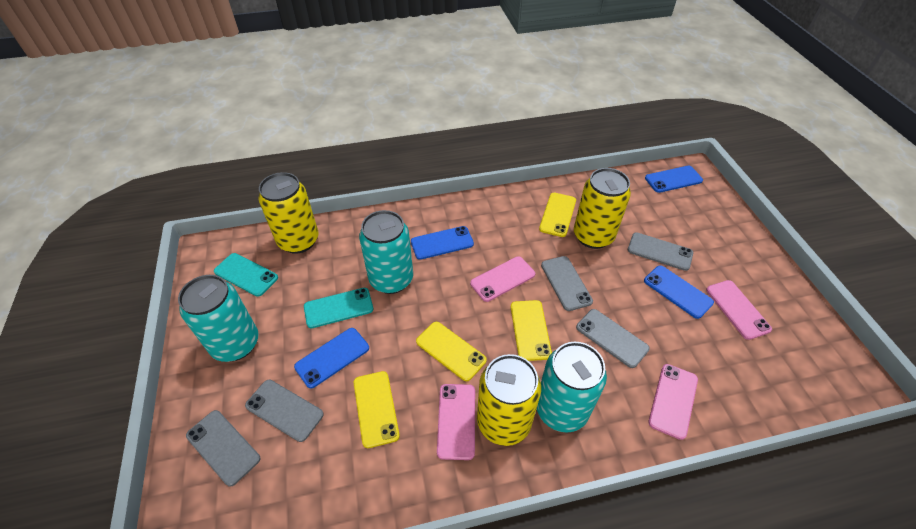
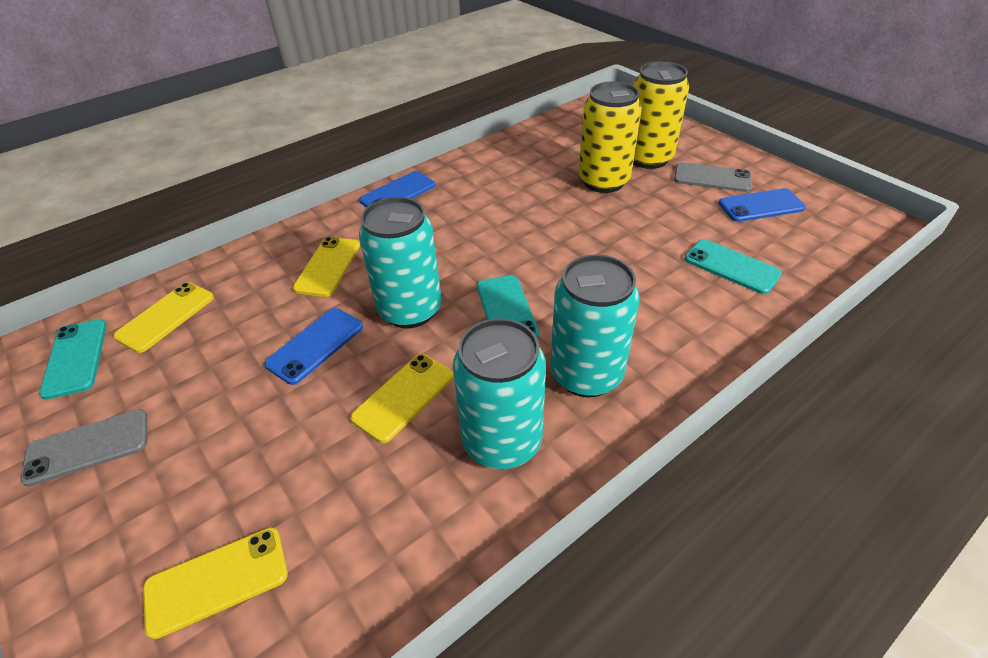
blue phone: 4 -> 3
grey phone: 5 -> 2
pink phone: 4 -> 0
turquoise phone: 2 -> 3
yellow can: 3 -> 2

